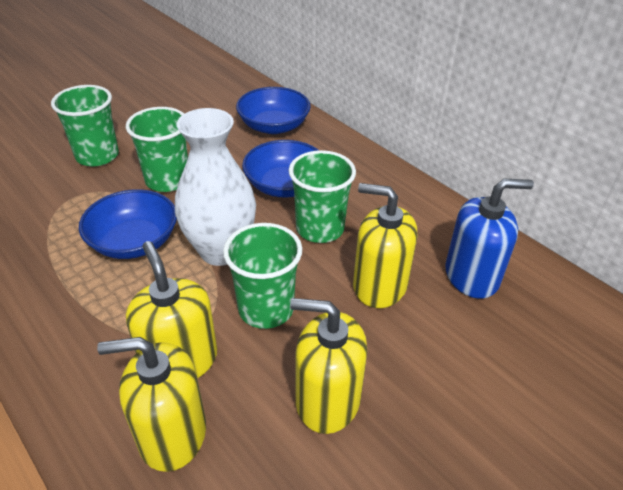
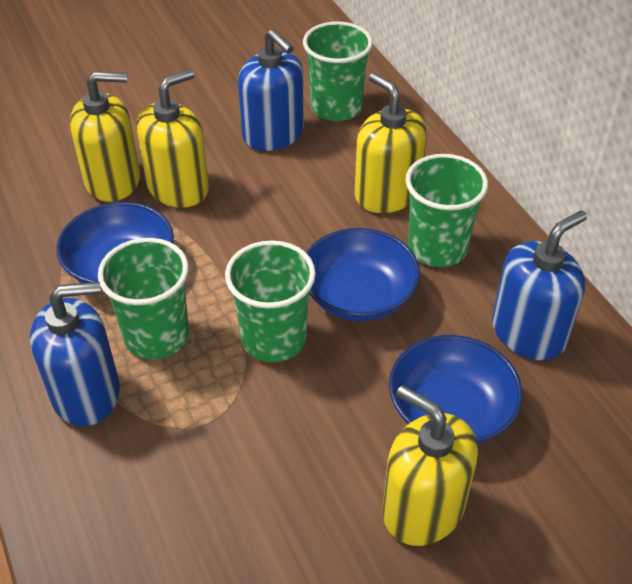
blue soap dispenser: 1 -> 3
white vase: 1 -> 0

